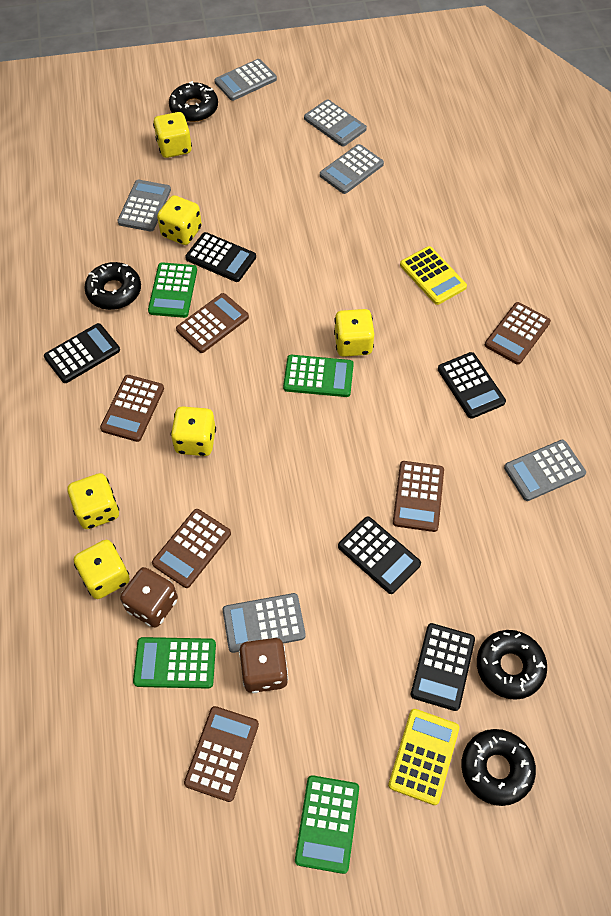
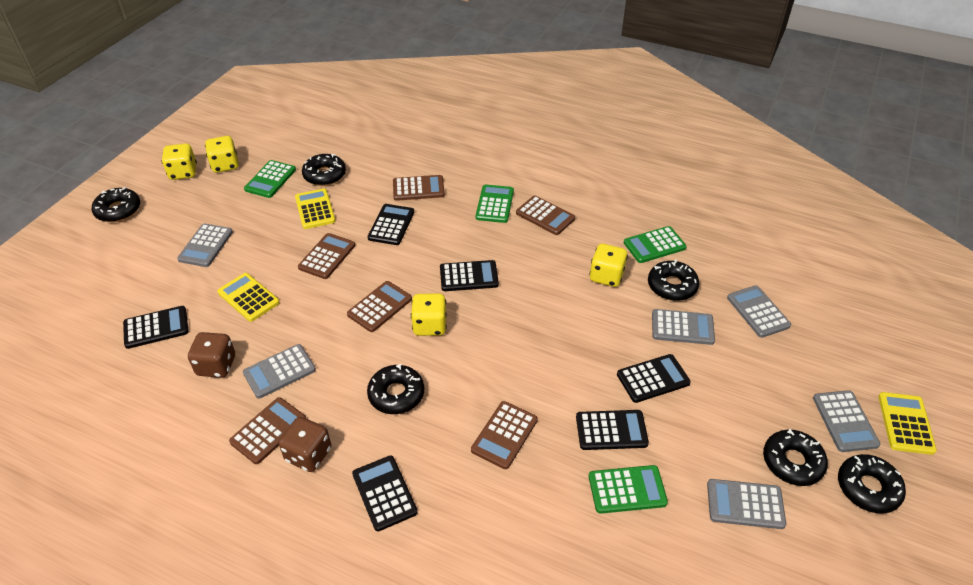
black calculator: 5 -> 6
black donut: 4 -> 6
yellow calculator: 2 -> 3
yellow dice: 6 -> 4

